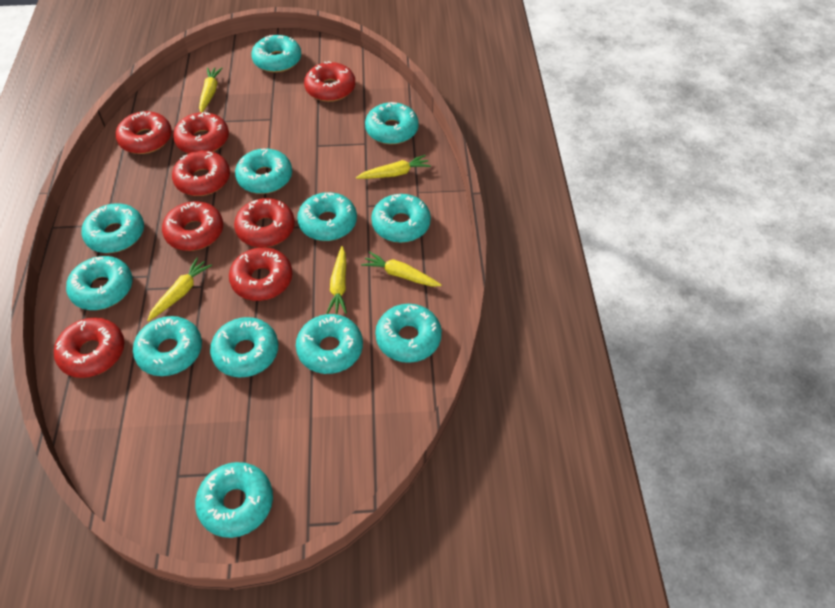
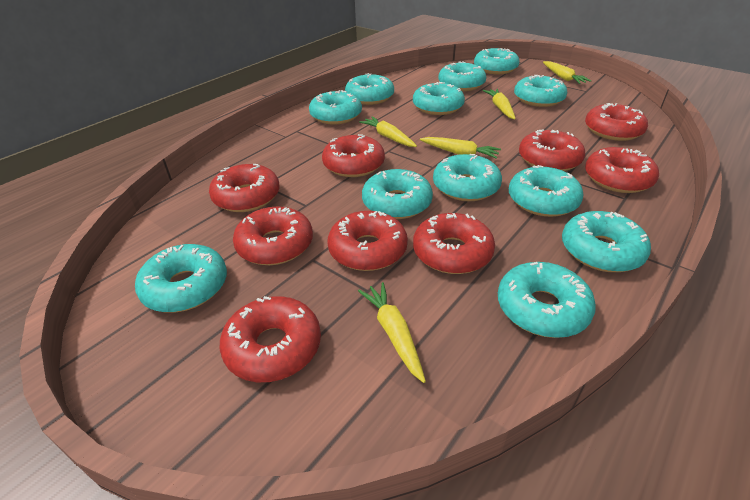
red donut: 8 -> 9

